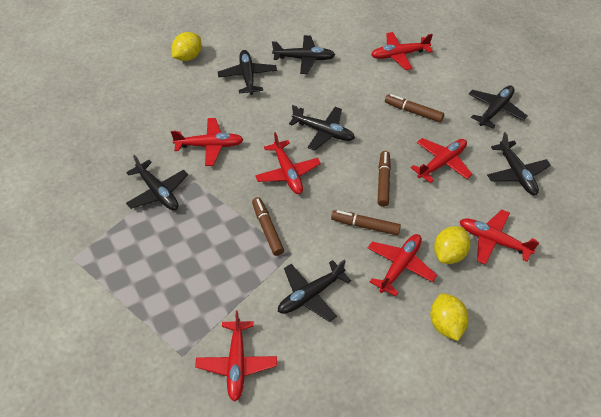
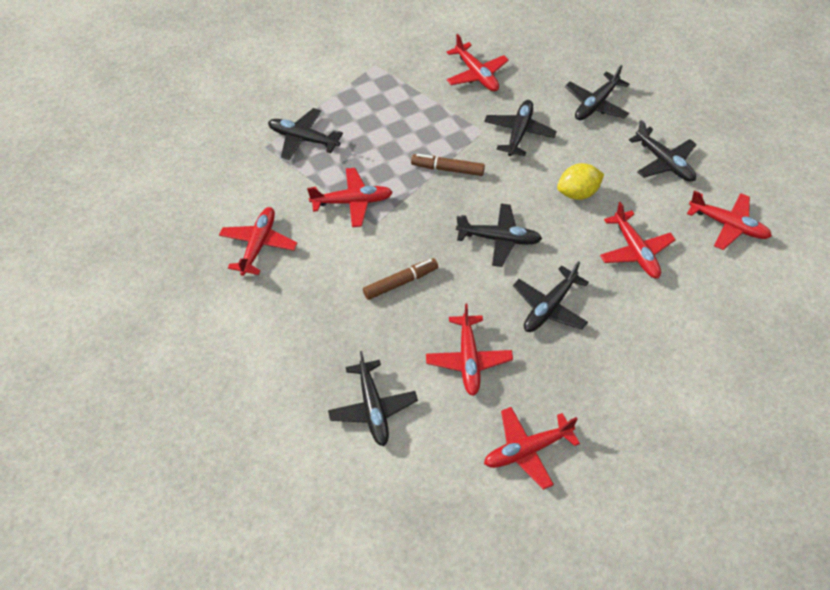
brown marker: 4 -> 2
yellow lemon: 3 -> 1

